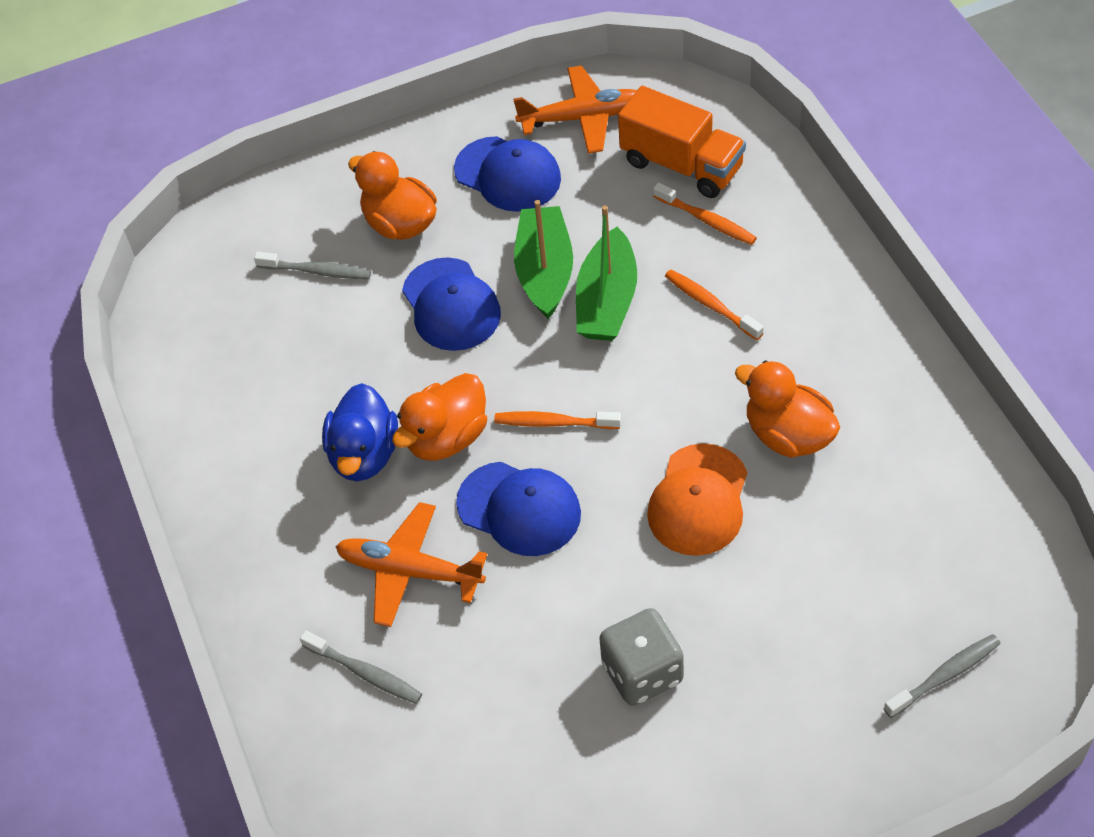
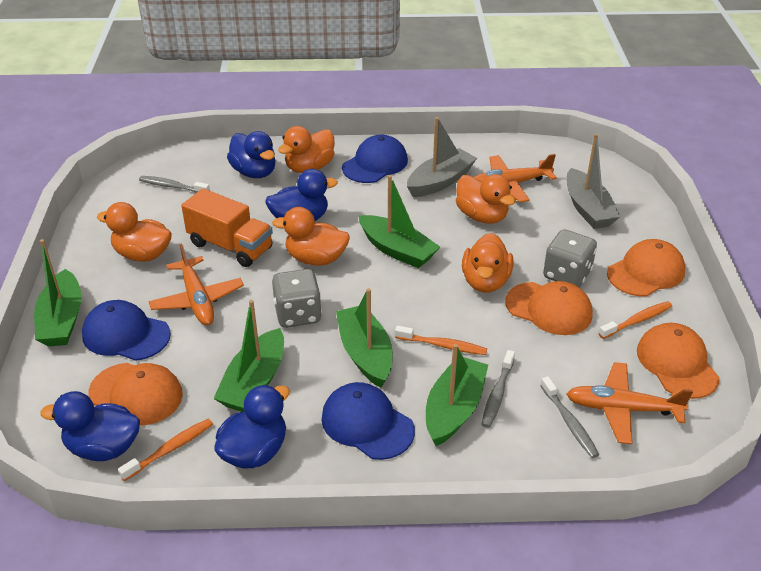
blue duck: 1 -> 4
green boat: 2 -> 5
grey boat: 0 -> 2
grey dice: 1 -> 2
orange cap: 1 -> 4
orange duck: 3 -> 5
orange plane: 2 -> 3

